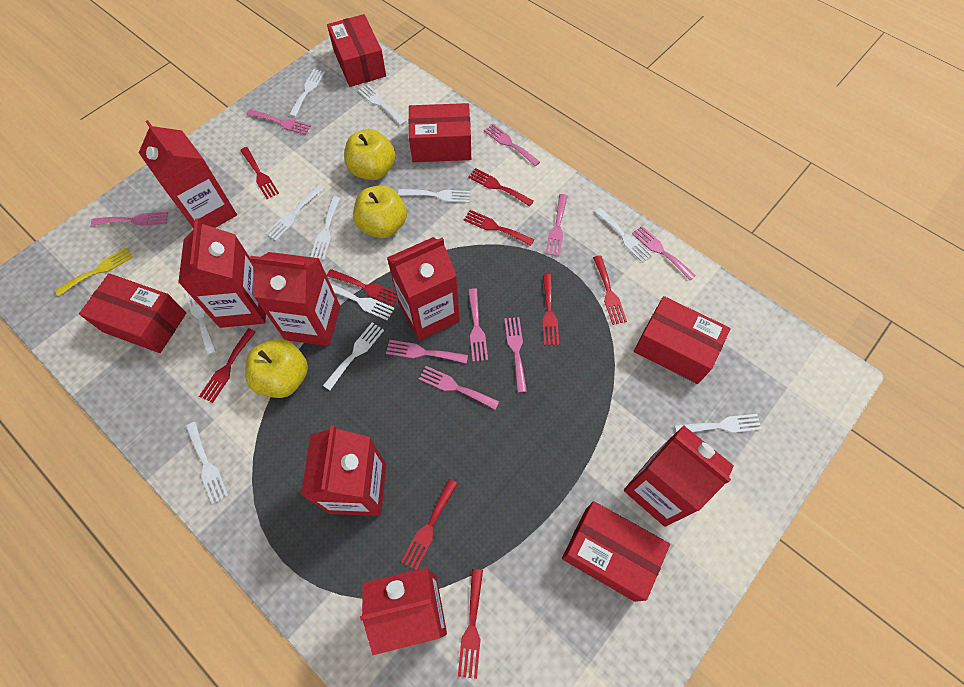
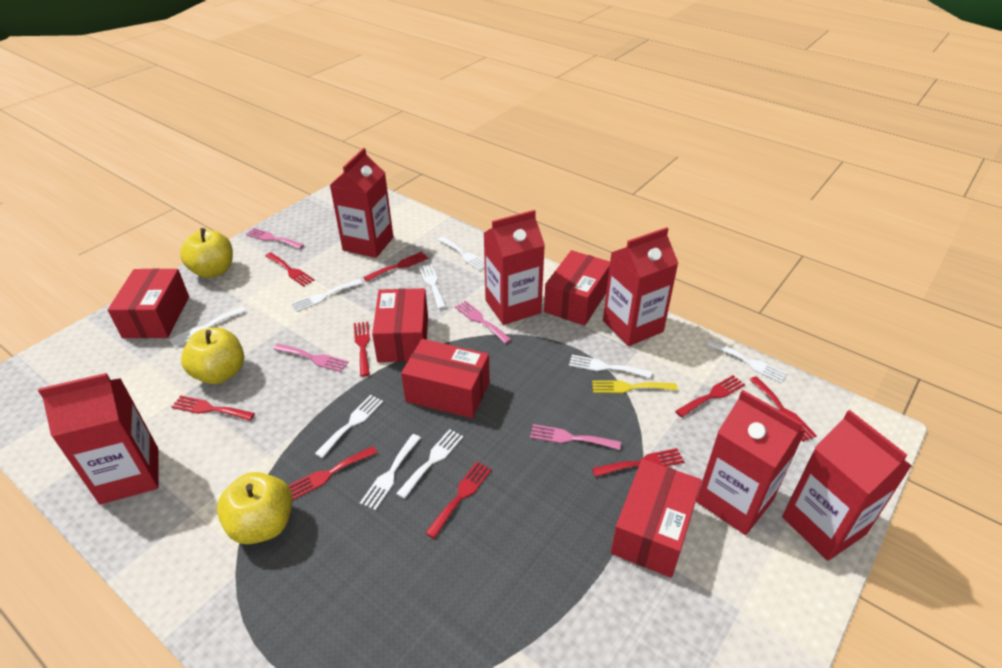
pink fork: 9 -> 4
red carton: 7 -> 6
white fork: 11 -> 9

